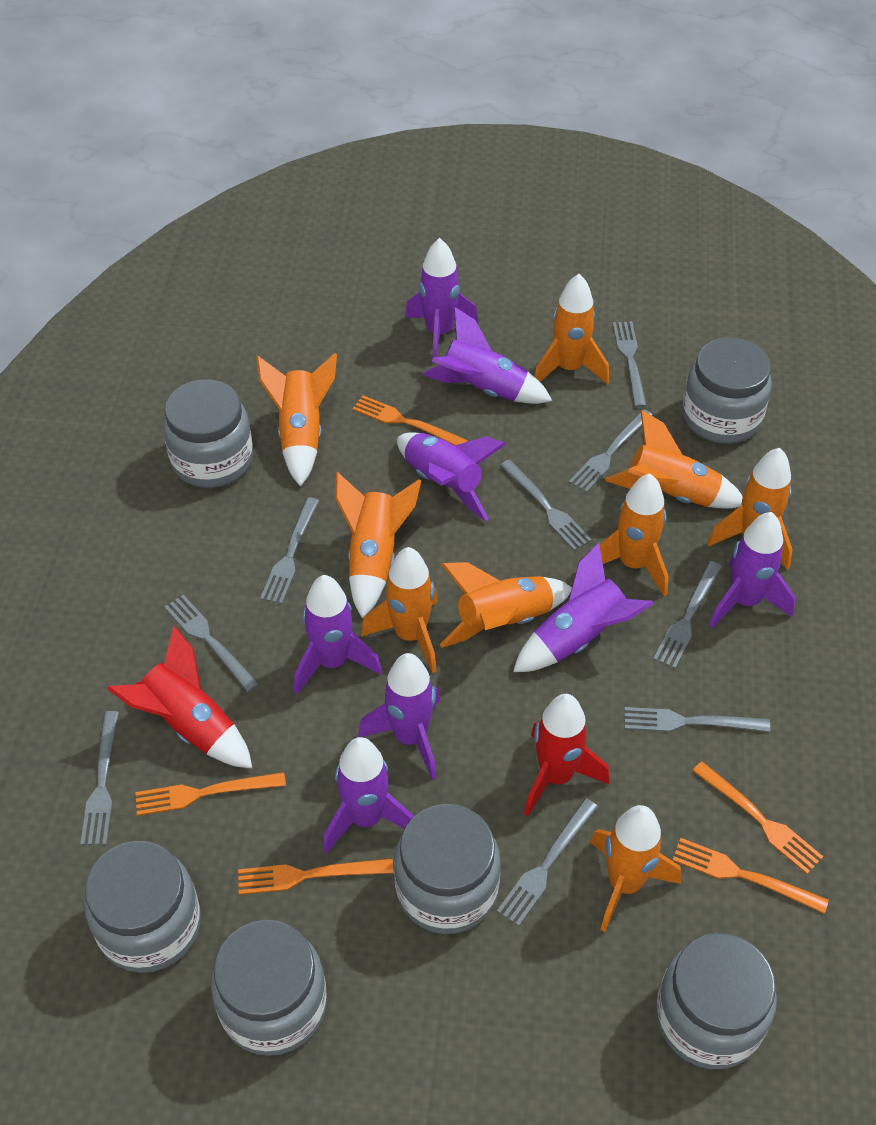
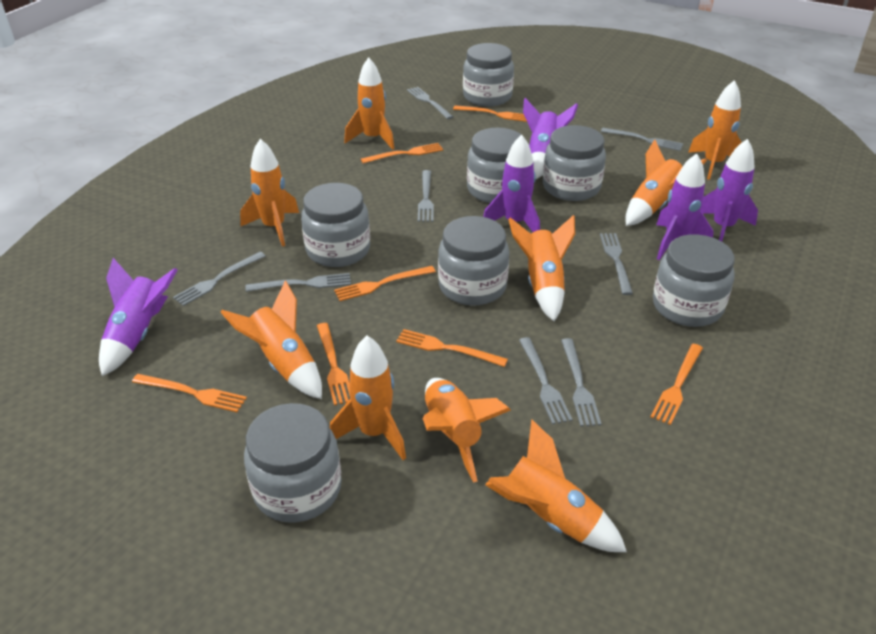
grey fork: 9 -> 8
grey jar: 6 -> 7
orange fork: 5 -> 7
purple rocket: 8 -> 5
red rocket: 2 -> 0

